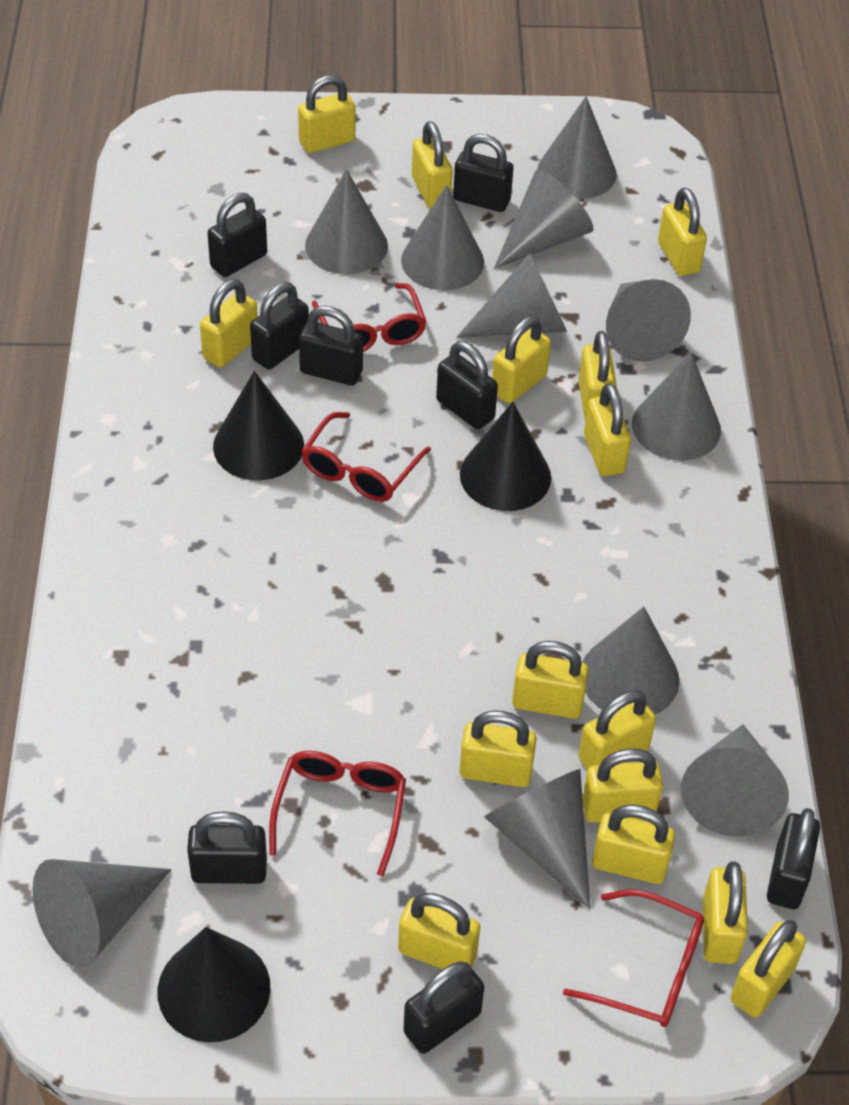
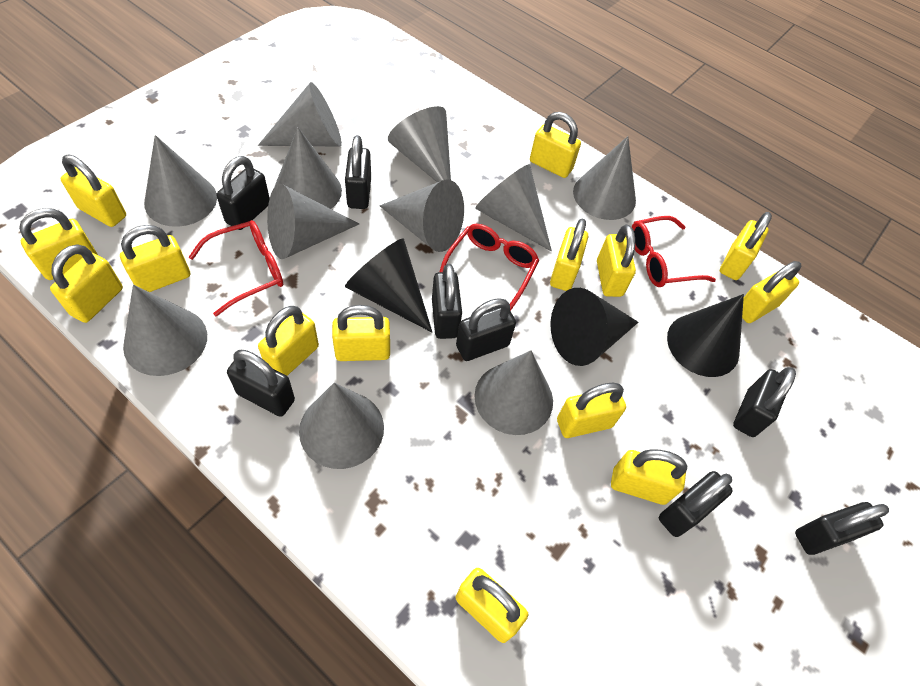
red glasses: 4 -> 3
yellow padlock: 15 -> 14

